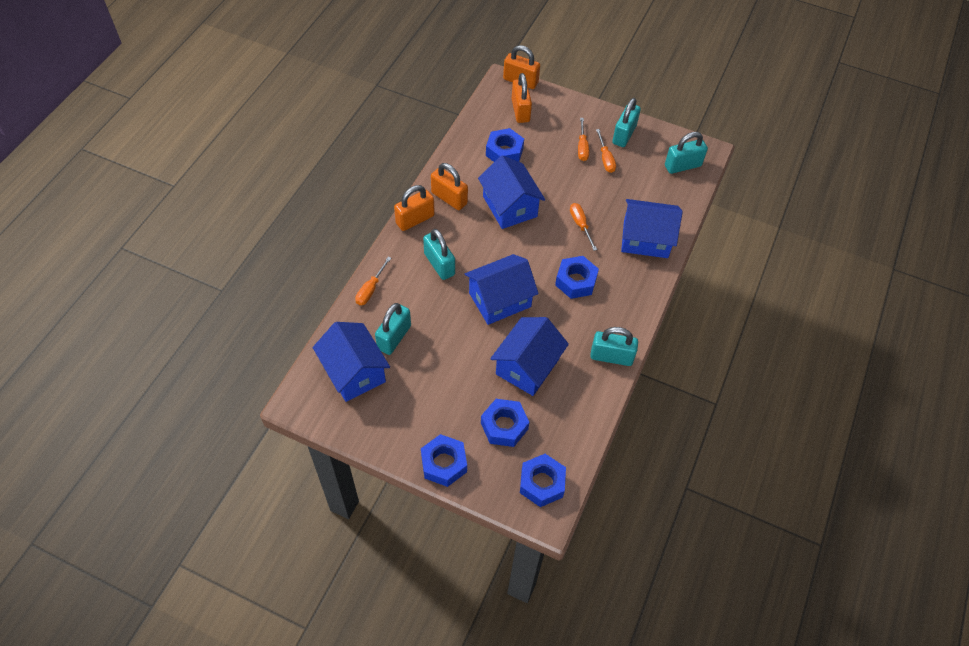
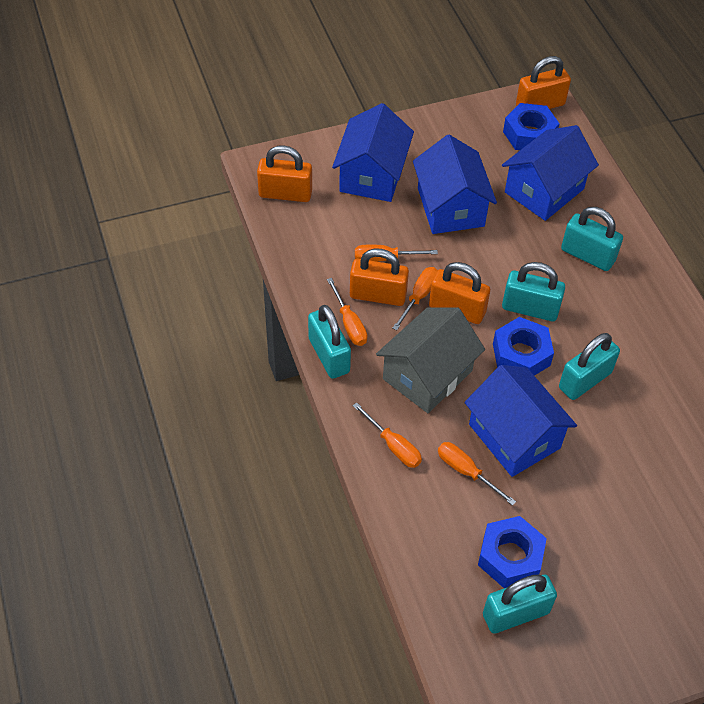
blue house: 5 -> 4
blue nut: 5 -> 3
grey house: 0 -> 1
orange screwdriver: 4 -> 5

